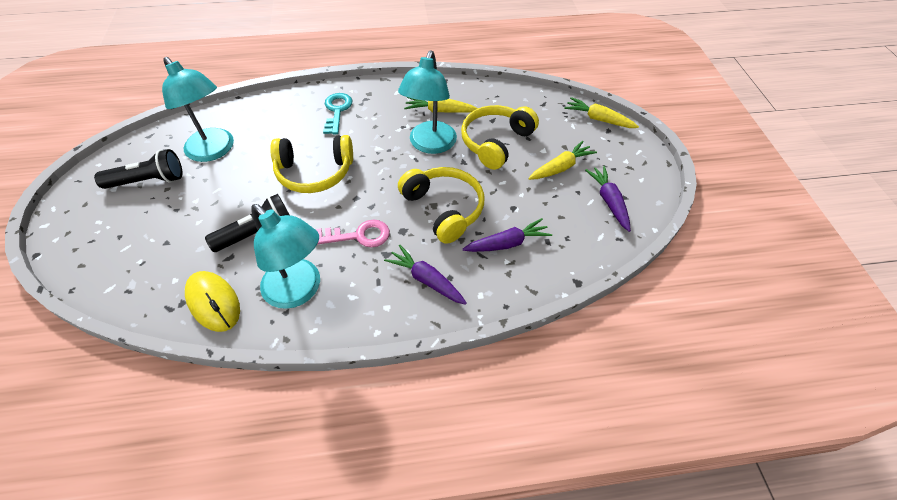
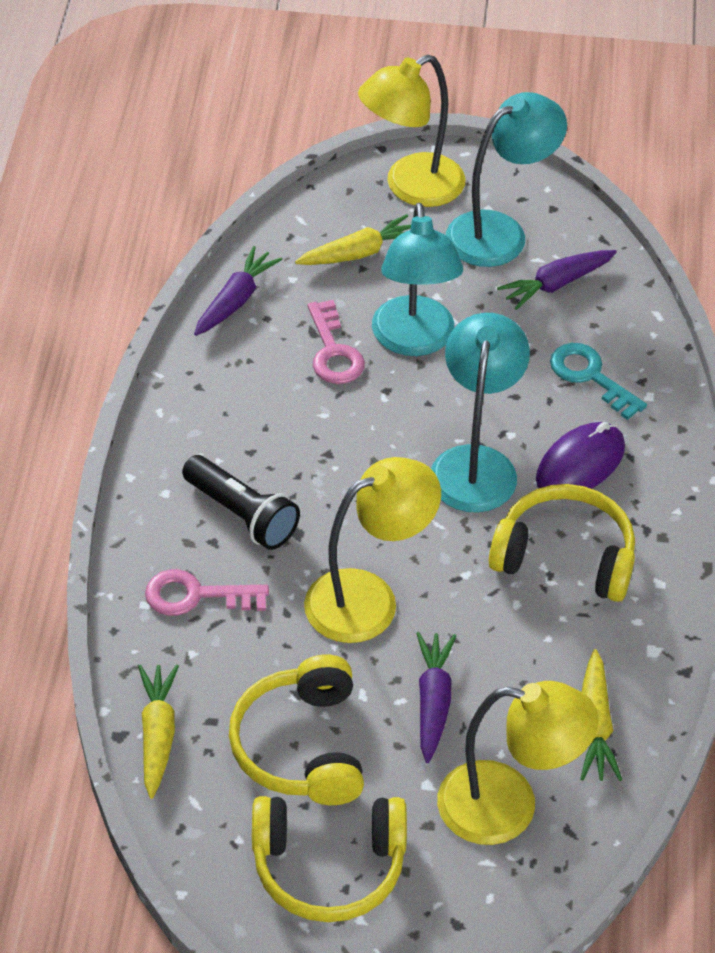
black flashlight: 2 -> 1
pink key: 1 -> 2
purple mouse: 0 -> 1
yellow lamp: 0 -> 3
yellow mouse: 1 -> 0

